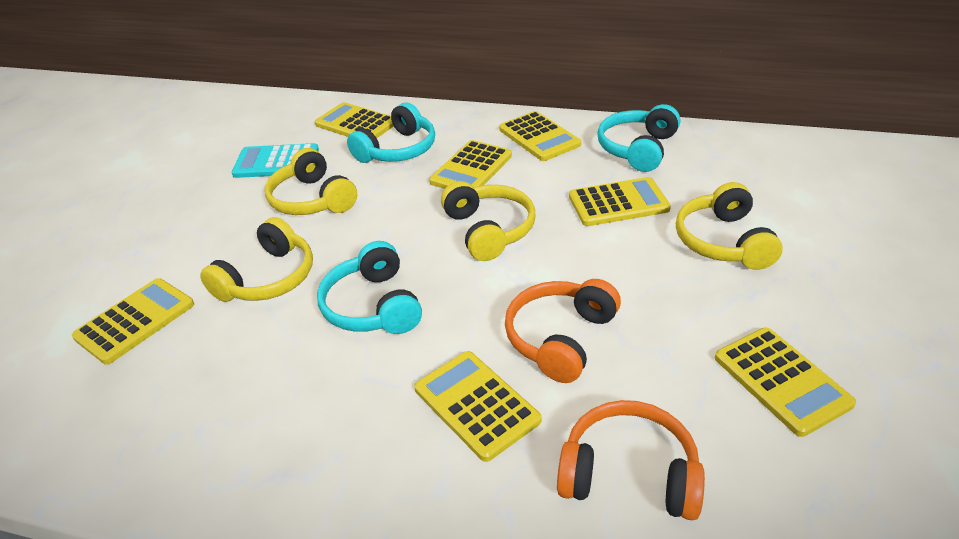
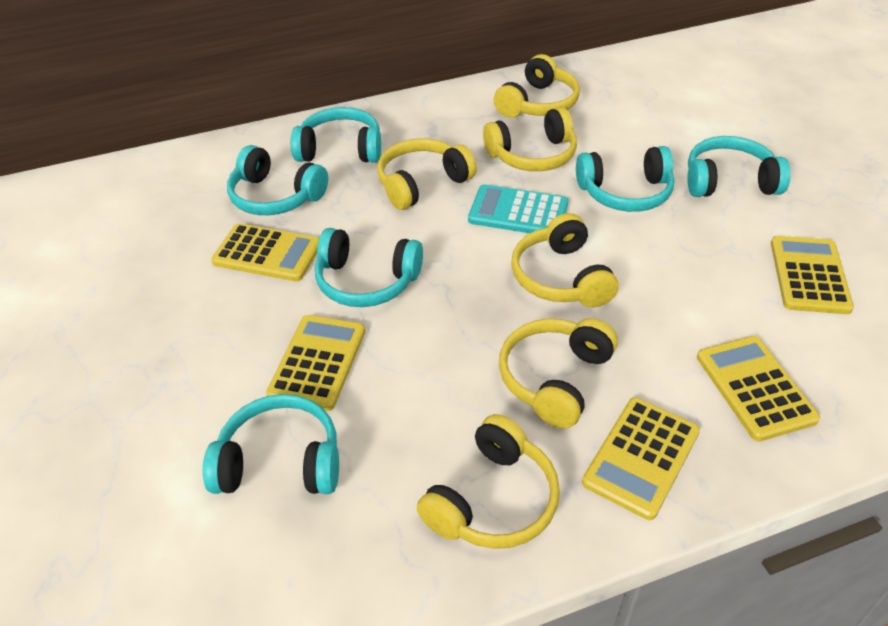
orange headphones: 2 -> 0
turquoise headphones: 3 -> 6
yellow calculator: 7 -> 5
yellow headphones: 4 -> 6

